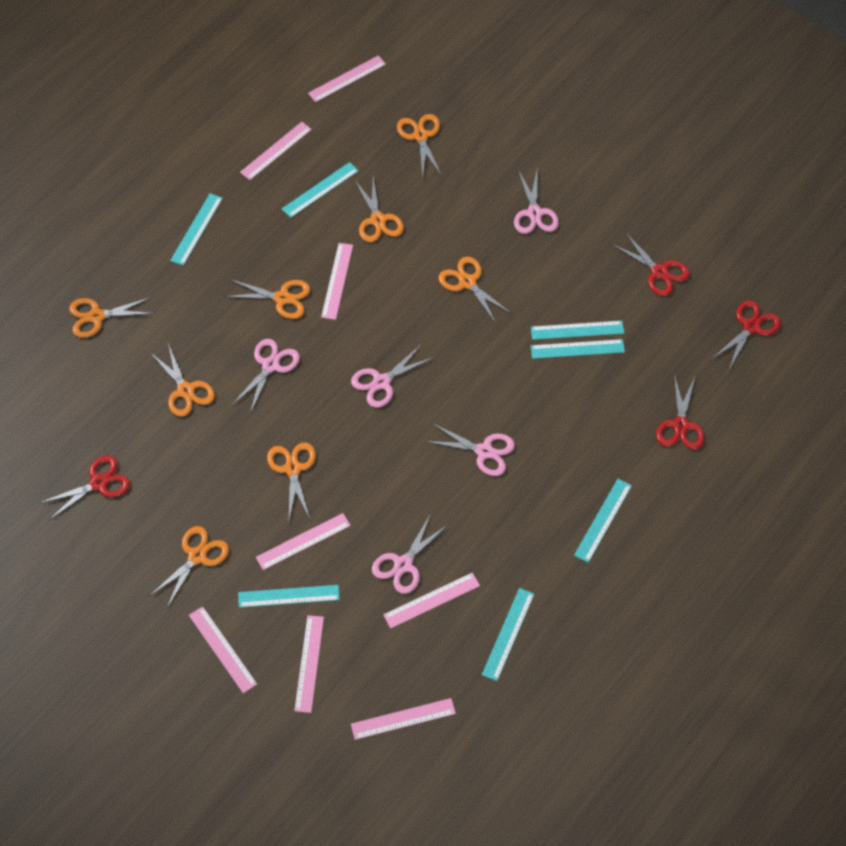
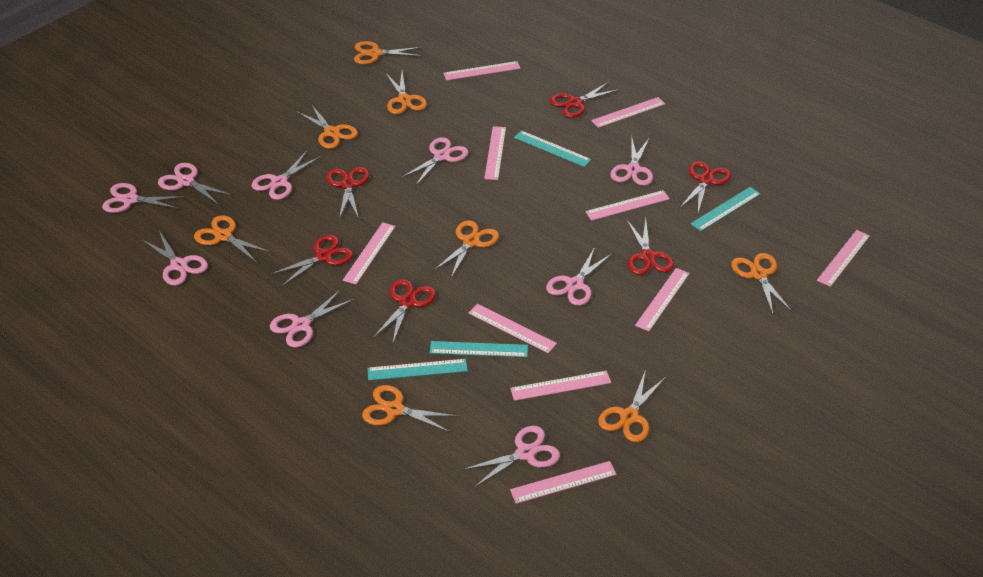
pink ruler: 8 -> 10
pink scissors: 5 -> 9
red scissors: 4 -> 6
turquoise ruler: 7 -> 4

